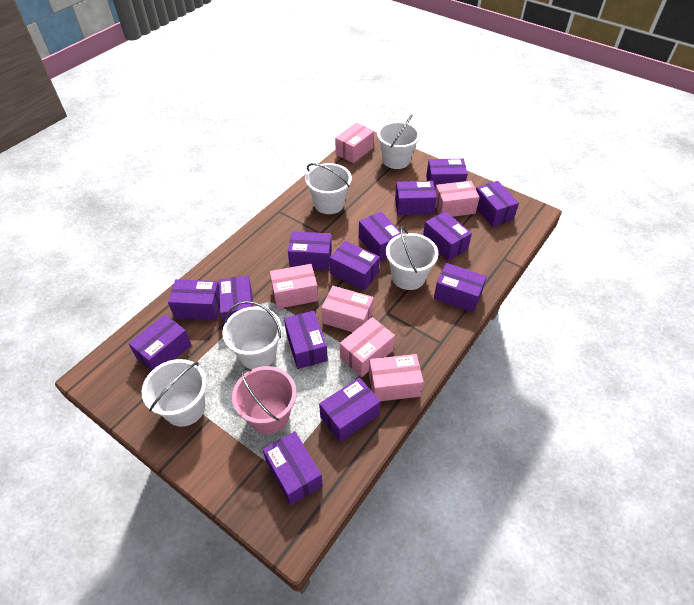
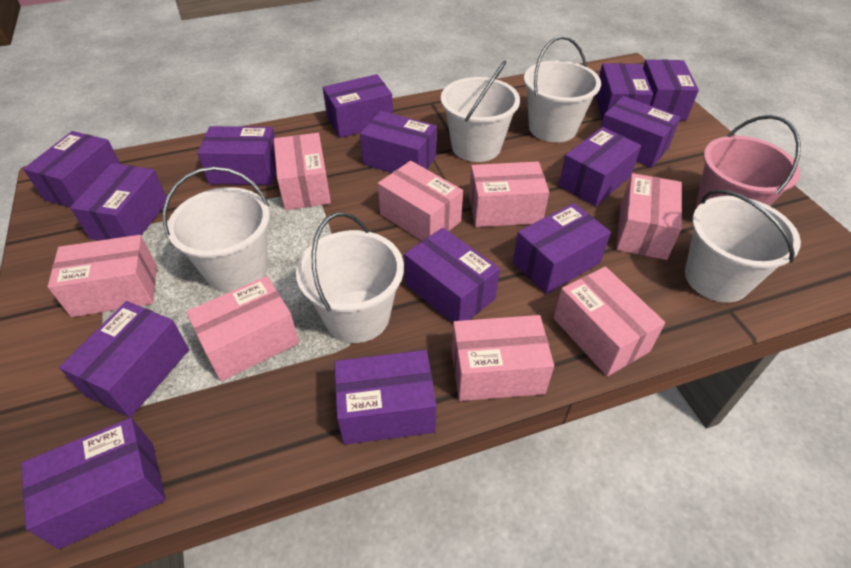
pink box: 6 -> 8

